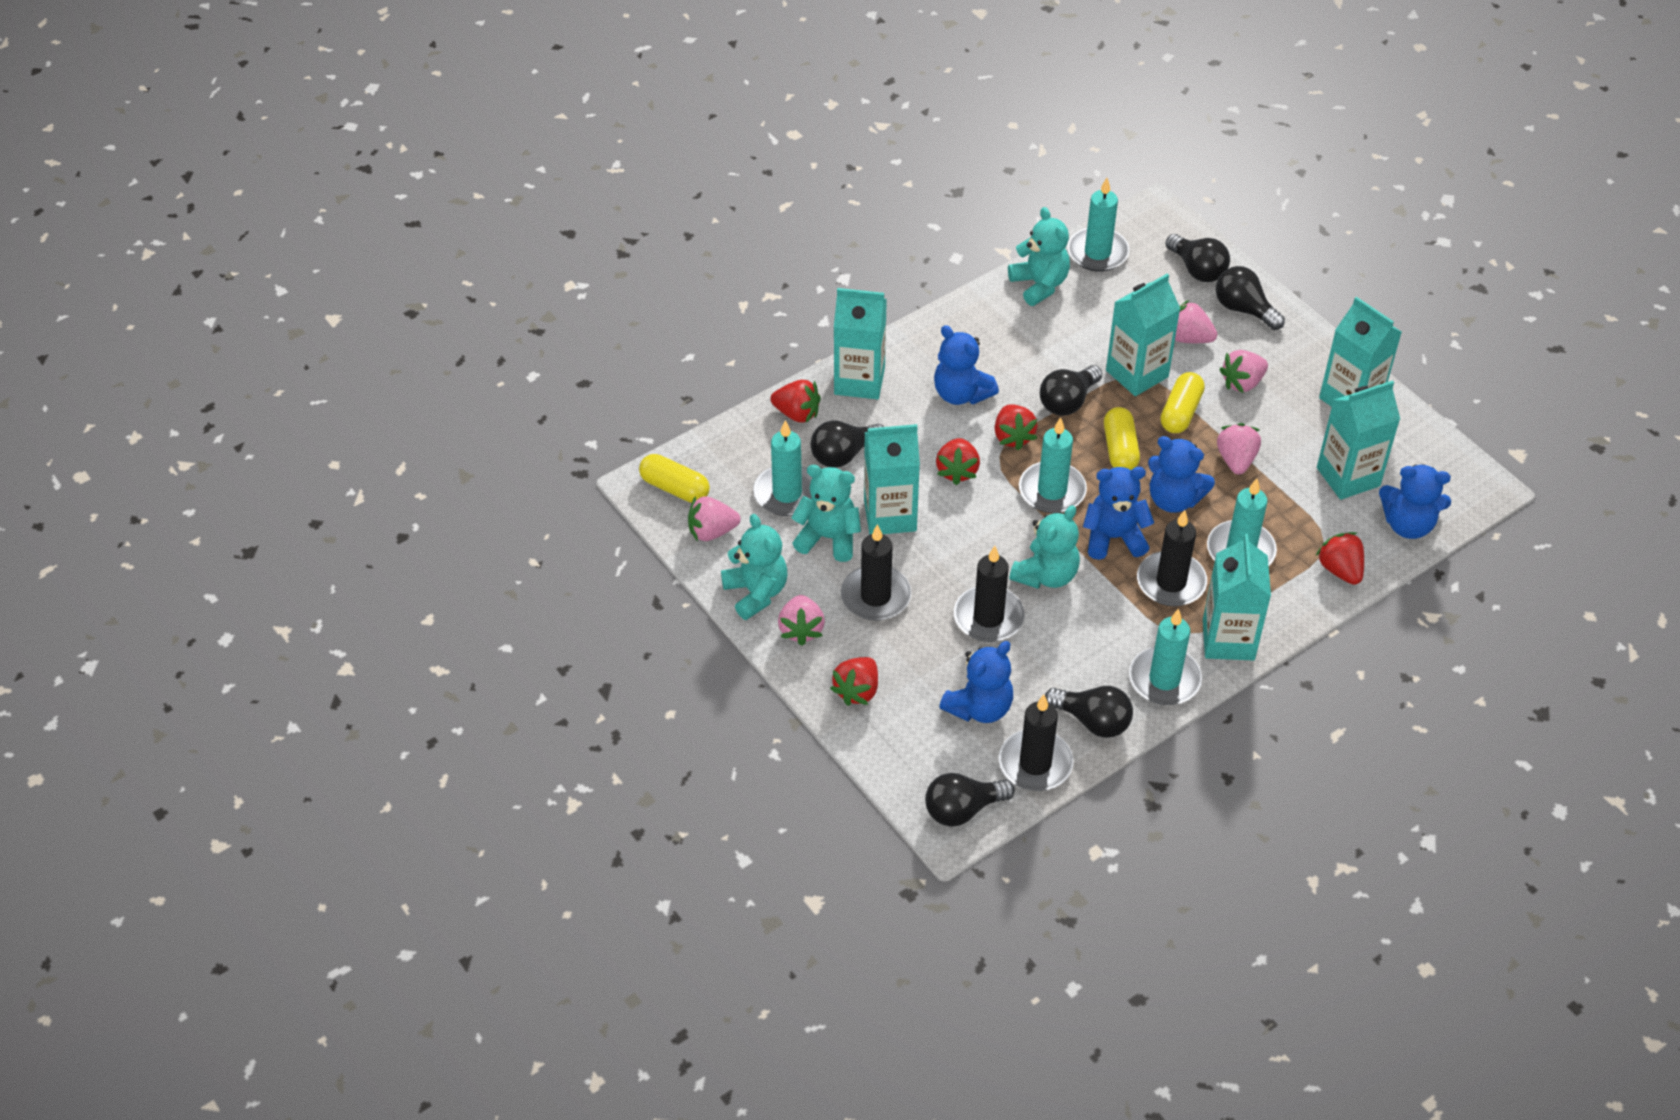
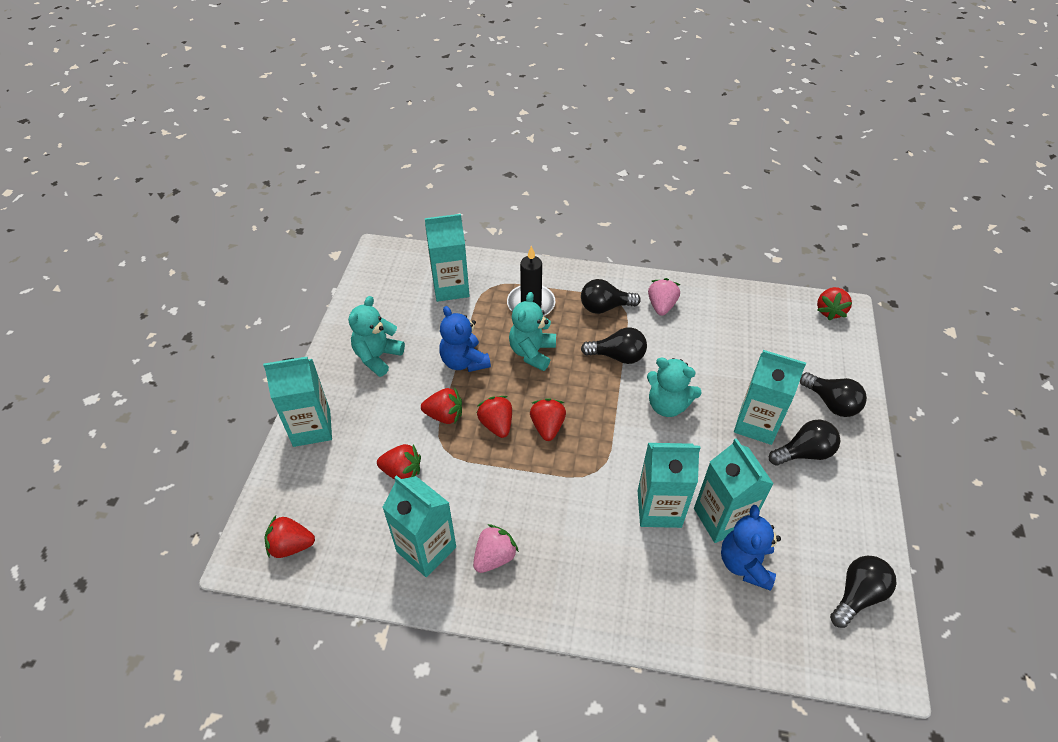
black candle: 4 -> 1
black light bulb: 6 -> 5
blue teddy bear: 5 -> 2
pink strawberry: 5 -> 2
red strawberry: 5 -> 6
turquoise candle: 5 -> 0
turquoise teddy bear: 4 -> 3
yellow capsule: 3 -> 0

